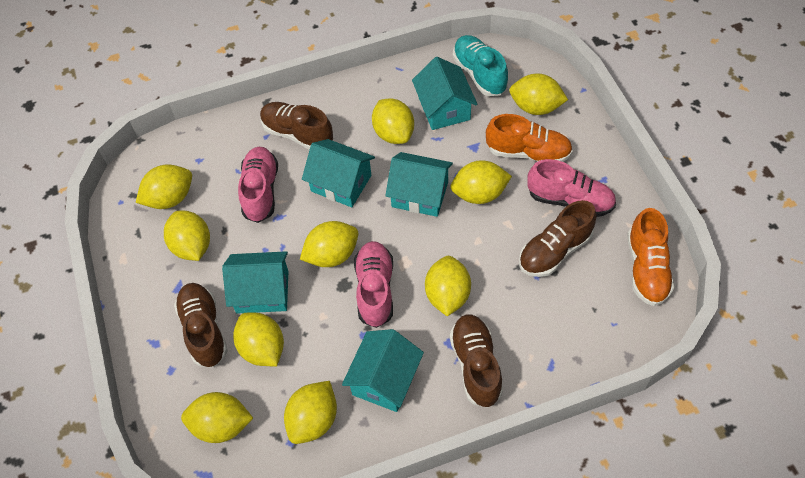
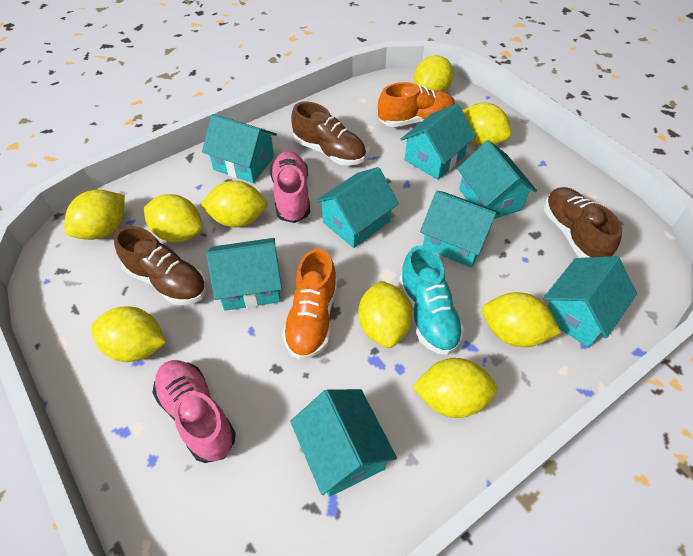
brown shoe: 4 -> 3
pink shoe: 3 -> 2
turquoise house: 5 -> 8
yellow lemon: 10 -> 9

